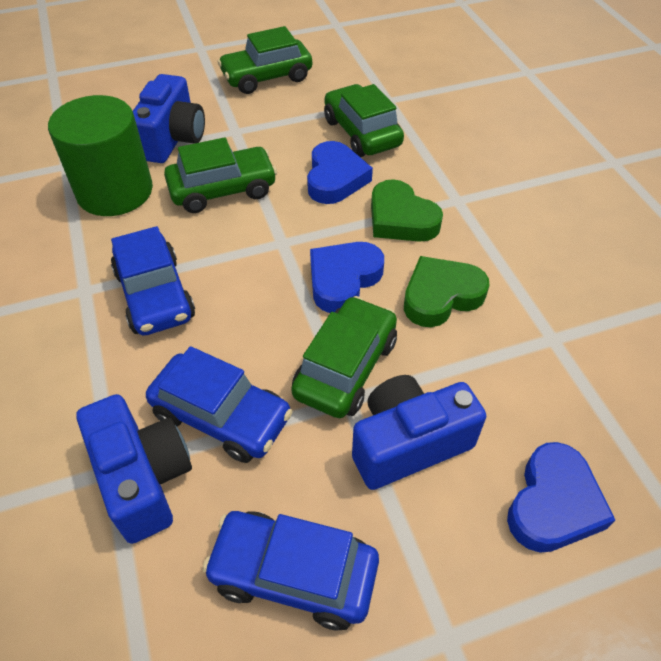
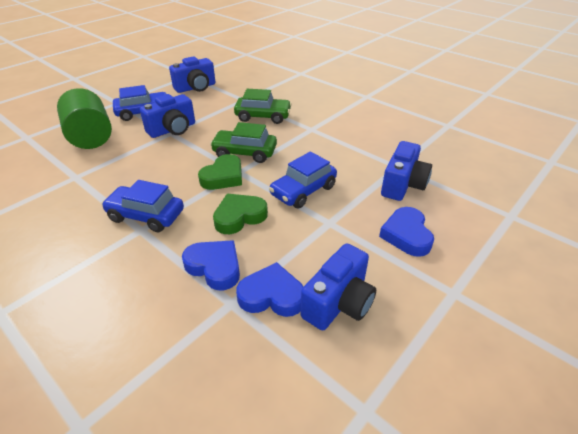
blue camera: 3 -> 4
green car: 4 -> 2

